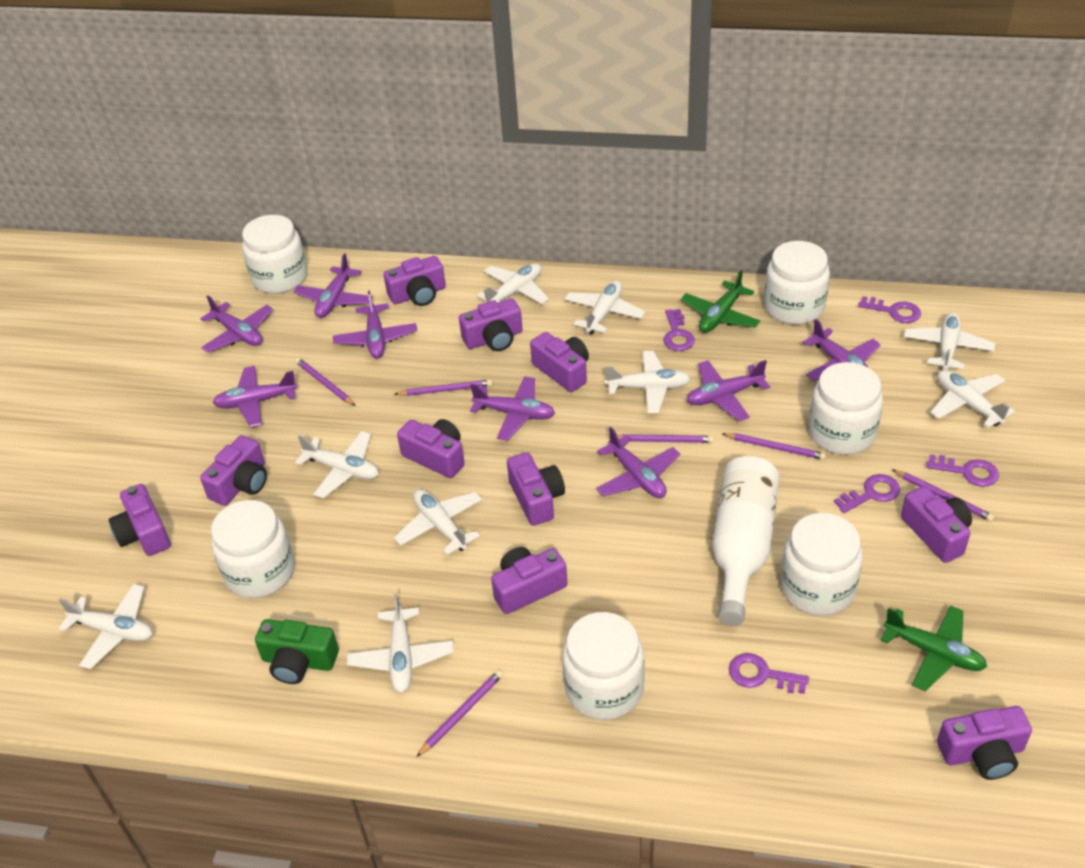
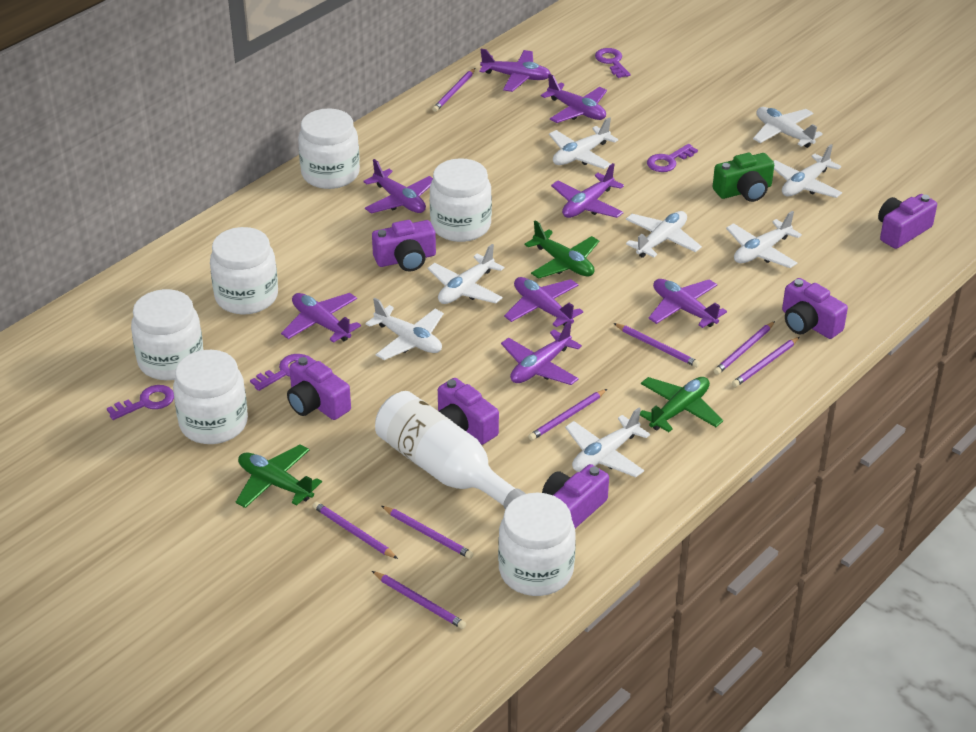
green plane: 2 -> 3
purple camera: 10 -> 6
purple key: 5 -> 4
purple pencil: 6 -> 8
white plane: 9 -> 8

